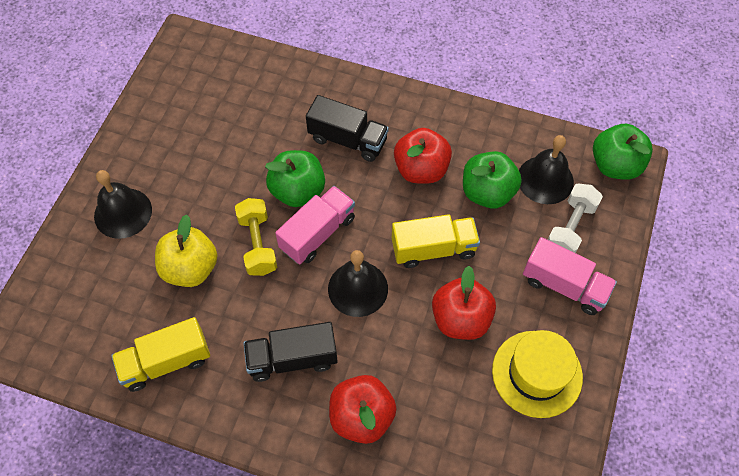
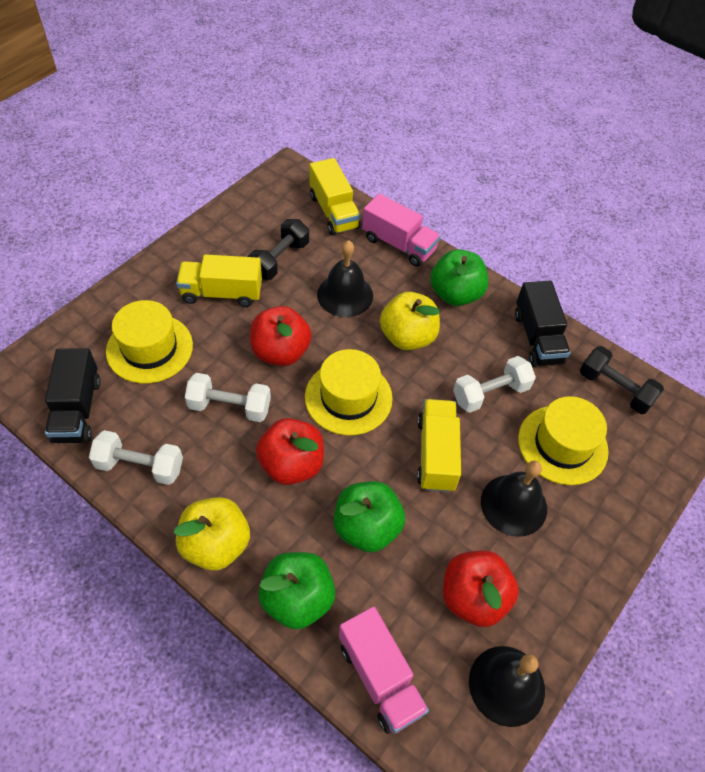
black dumbbell: 0 -> 2
white dumbbell: 1 -> 3
yellow apple: 1 -> 2
yellow dumbbell: 1 -> 0
yellow hat: 1 -> 3
yellow truck: 2 -> 3

